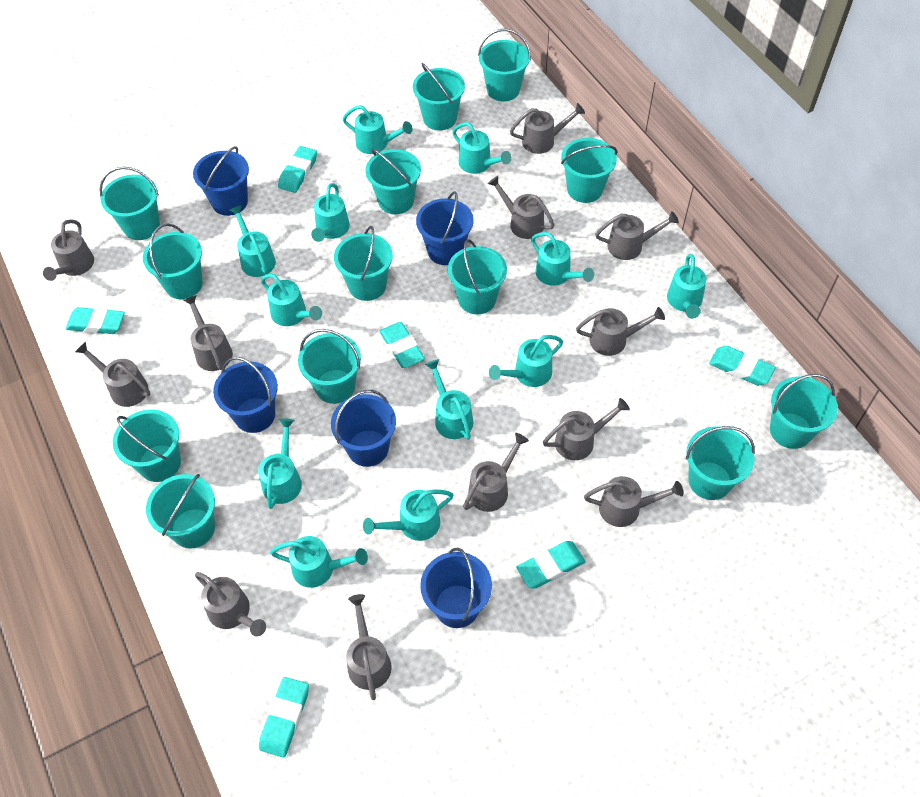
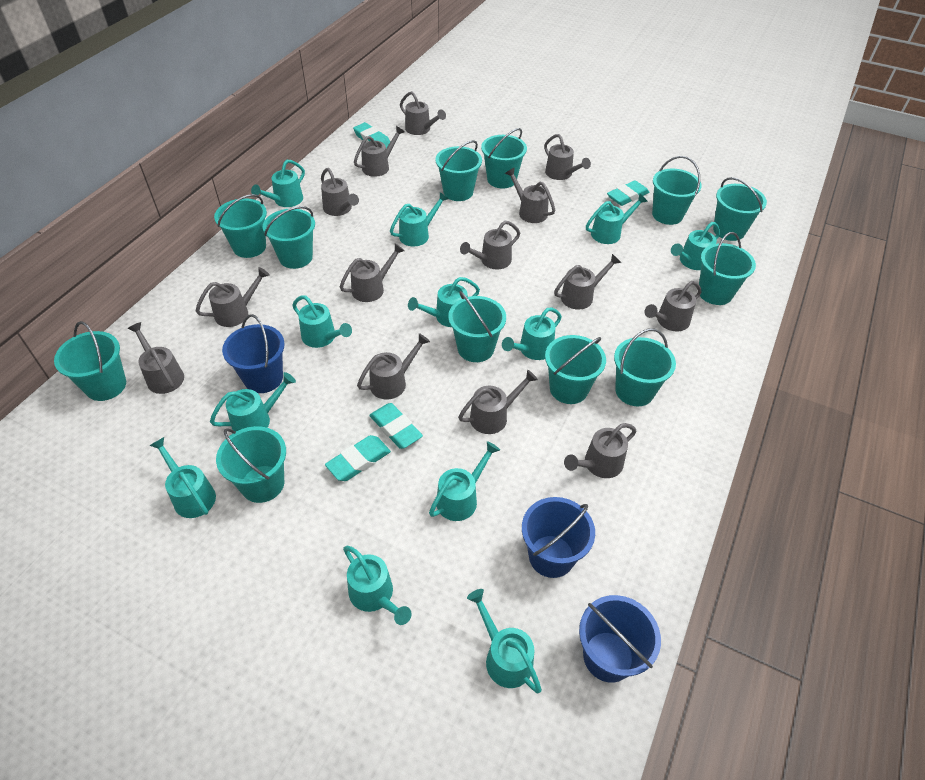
blue bucket: 5 -> 3
grey watering can: 12 -> 14
turquoise bucket: 13 -> 12
turquoise eraser: 6 -> 4

